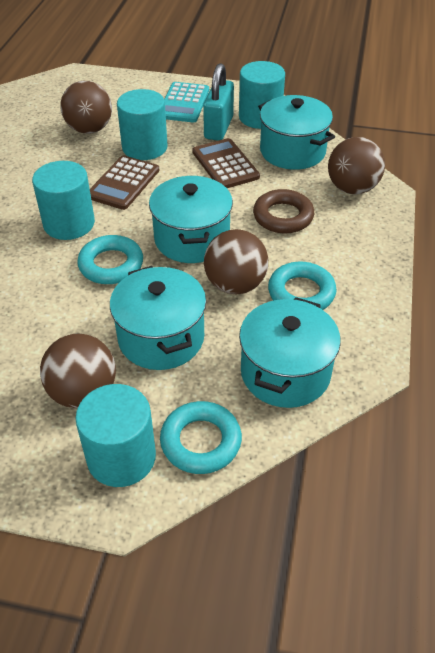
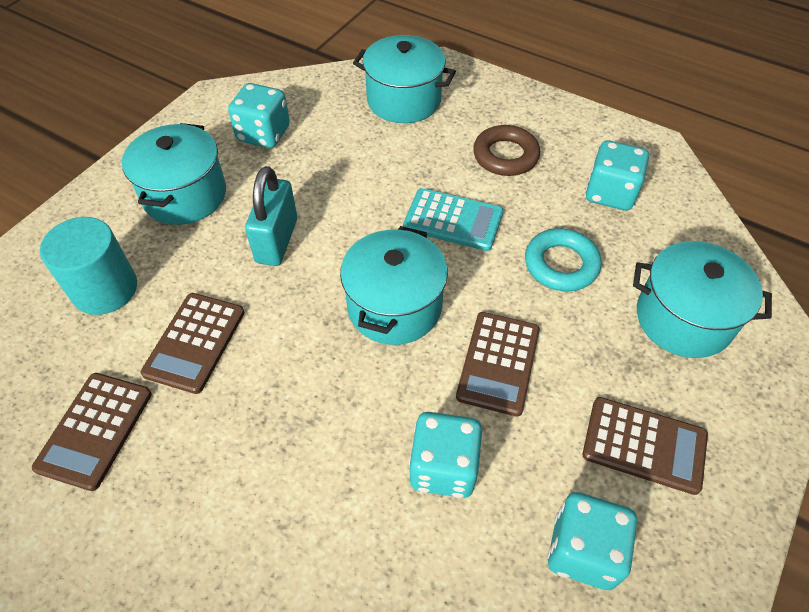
brown ball: 4 -> 0
brown calculator: 2 -> 4
turquoise cylinder: 4 -> 1
turquoise dice: 0 -> 4
turquoise ring: 3 -> 1

